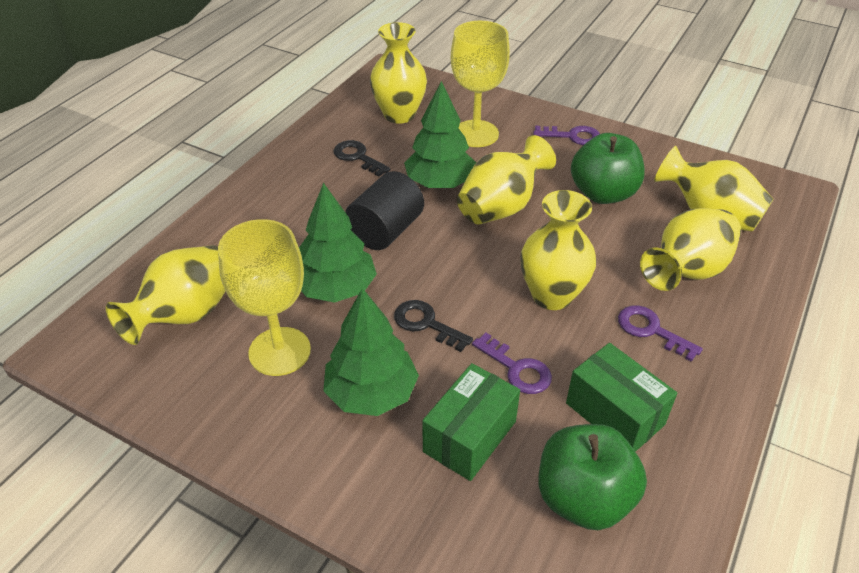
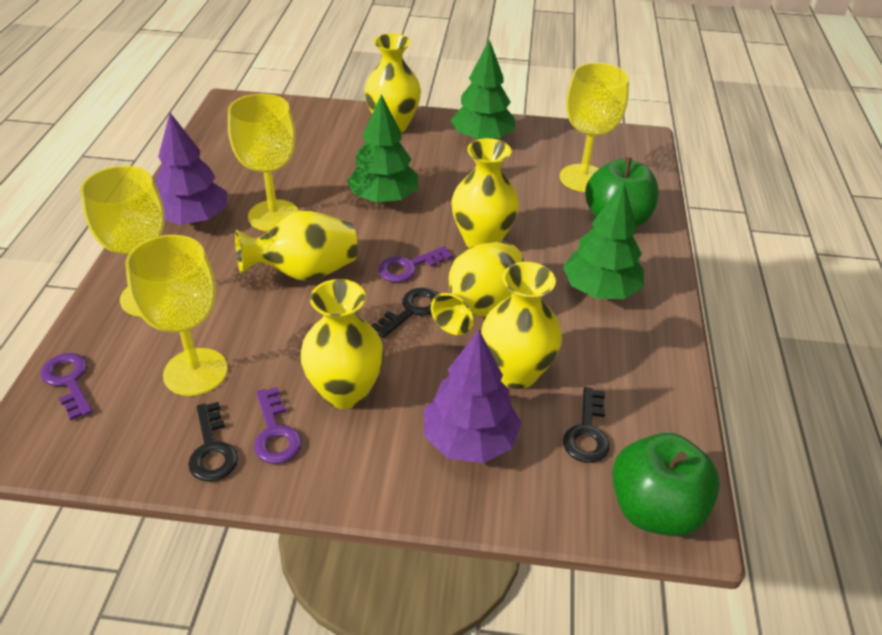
black cylinder: 1 -> 0
black key: 2 -> 3
green box: 2 -> 0
purple tree: 0 -> 2
yellow goblet: 2 -> 4

